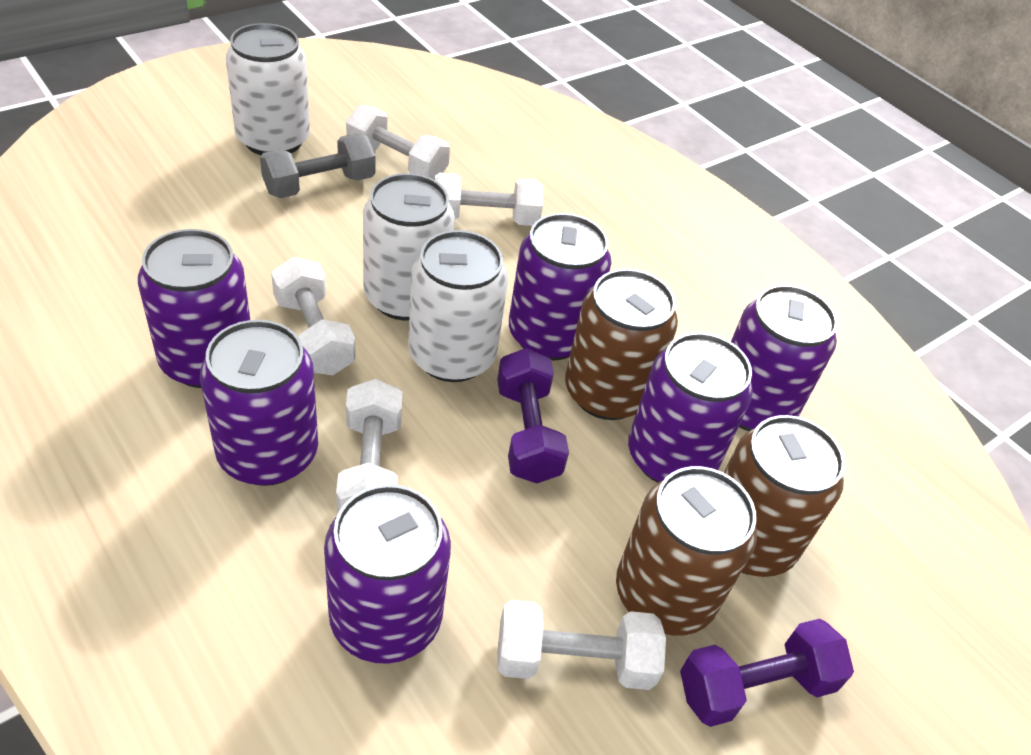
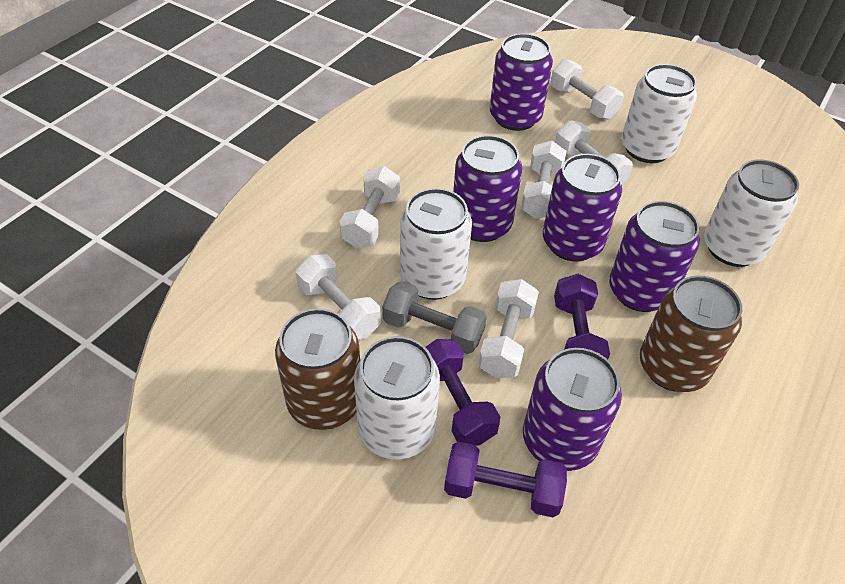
brown can: 3 -> 2
purple can: 6 -> 5
purple dumbbell: 2 -> 3
white can: 3 -> 4
white dumbbell: 5 -> 6

